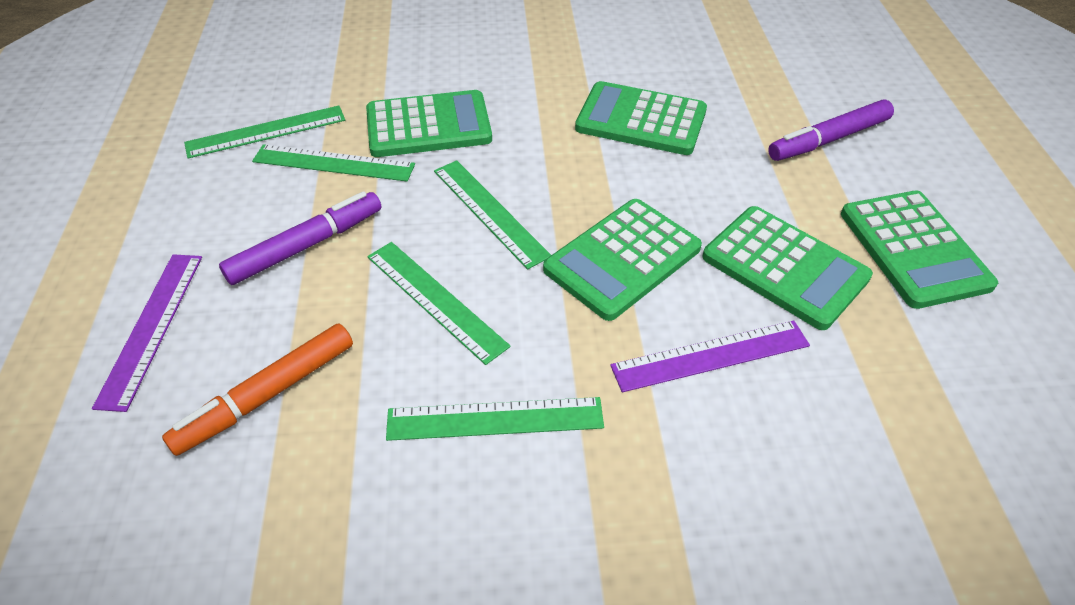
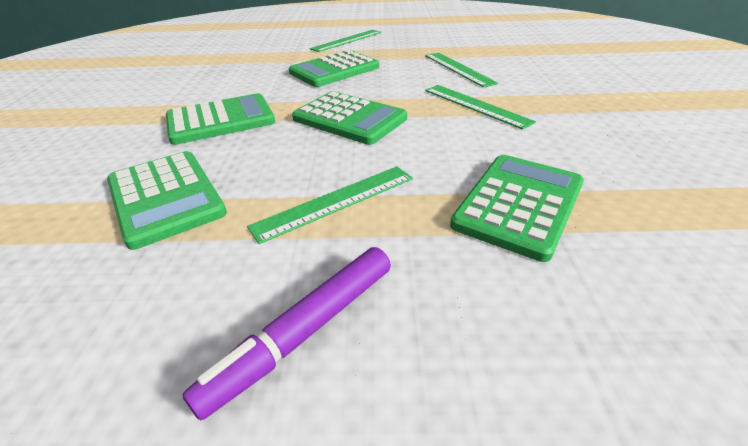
green ruler: 5 -> 4
orange marker: 1 -> 0
purple marker: 2 -> 1
purple ruler: 2 -> 0

